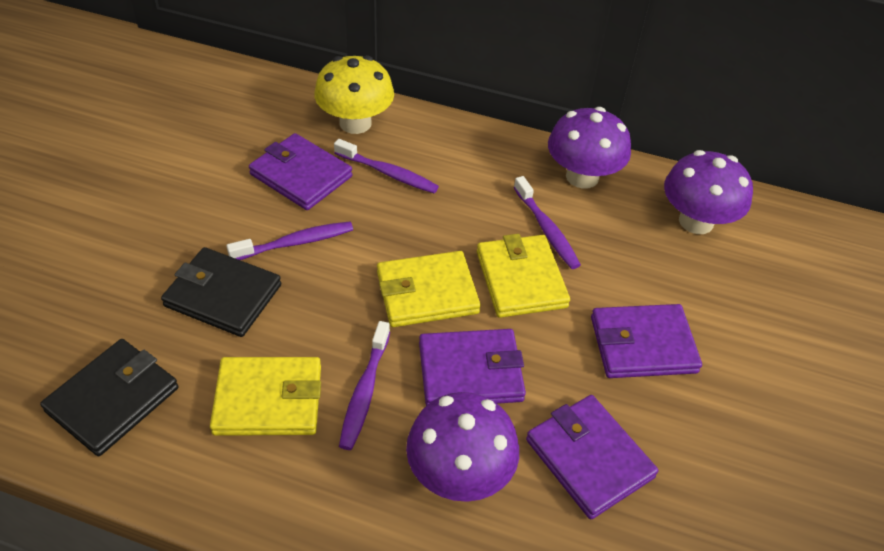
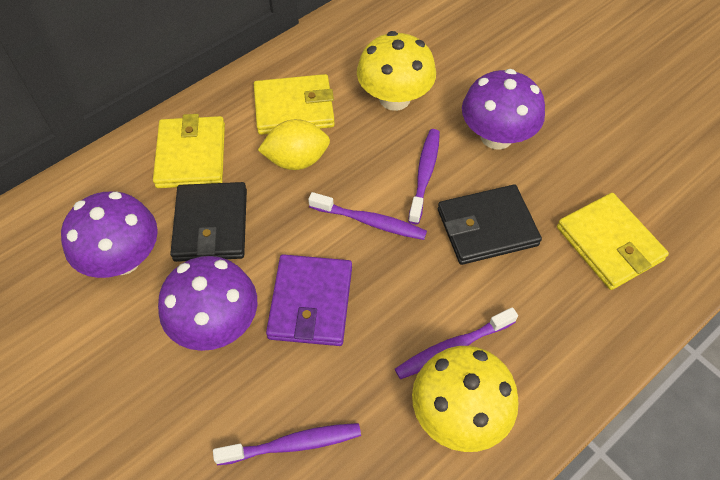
purple wallet: 4 -> 1
yellow lemon: 0 -> 1
yellow mushroom: 1 -> 2

